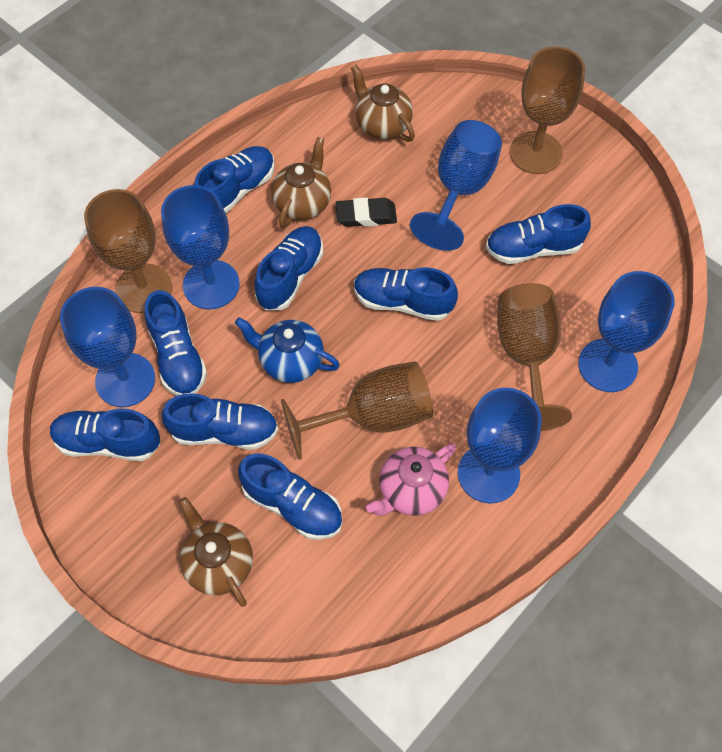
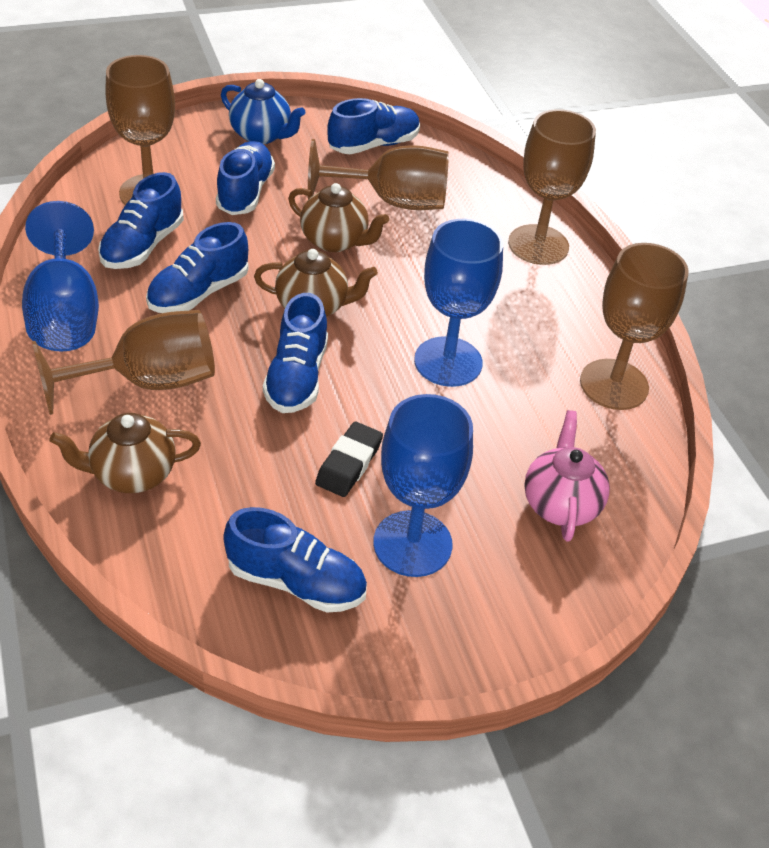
blue goblet: 5 -> 3
blue shoe: 8 -> 6
brown goblet: 4 -> 5

